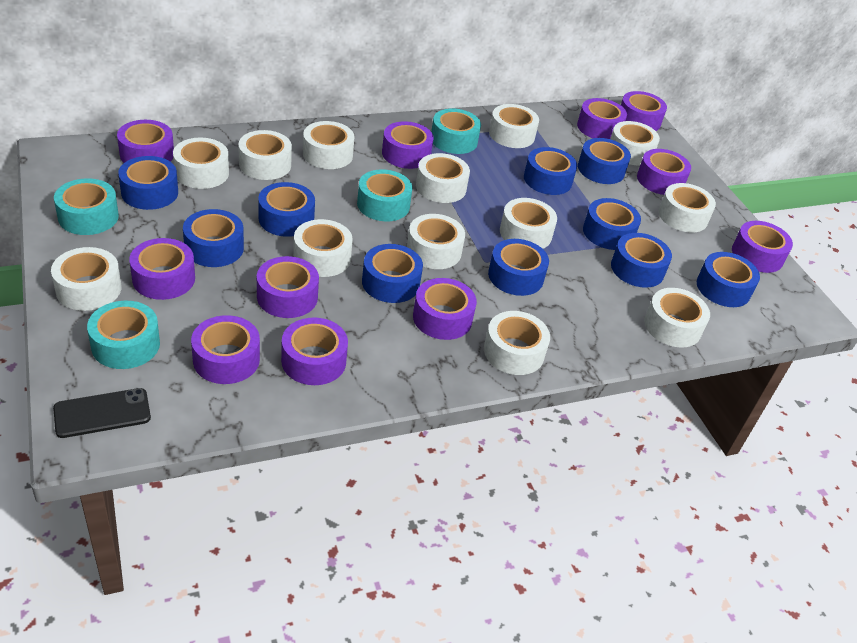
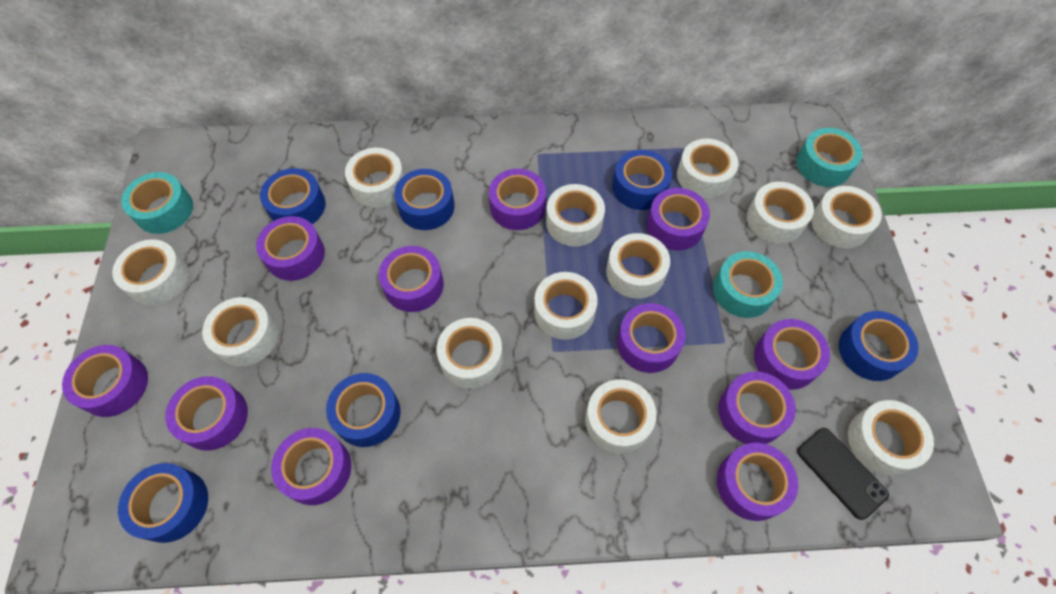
blue tape: 10 -> 6
turquoise tape: 4 -> 3
white tape: 13 -> 12

